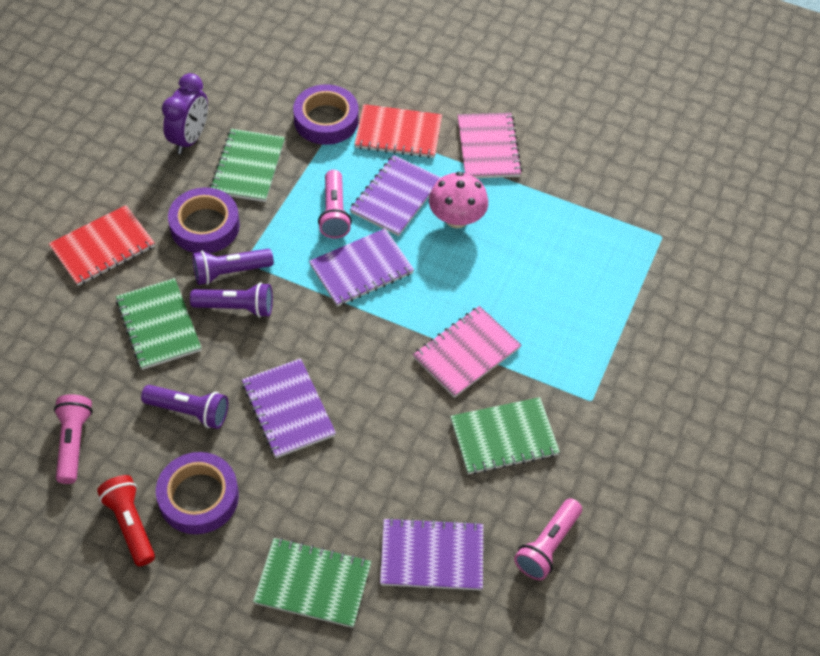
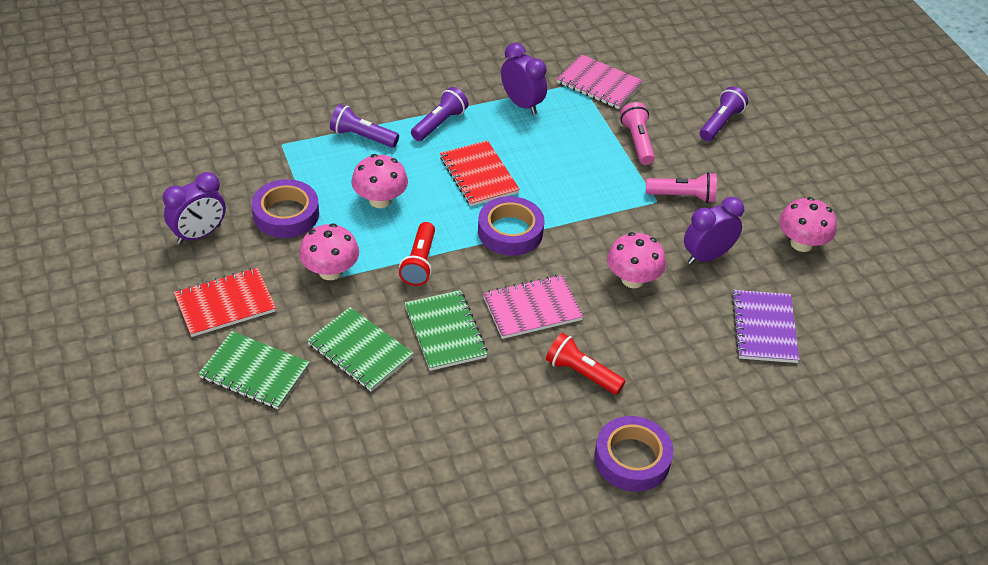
green notebook: 4 -> 3
pink flashlight: 3 -> 2
pink mushroom: 1 -> 4
purple clock: 1 -> 3
purple notebook: 4 -> 1
red flashlight: 1 -> 2

